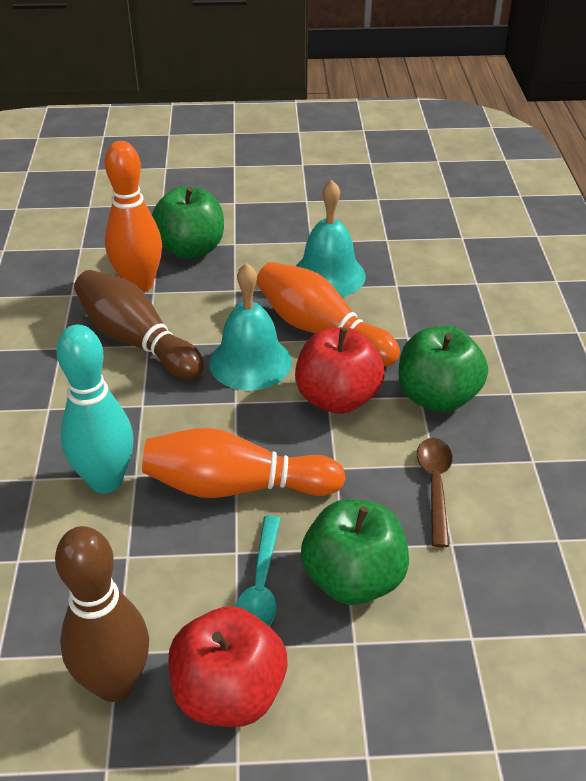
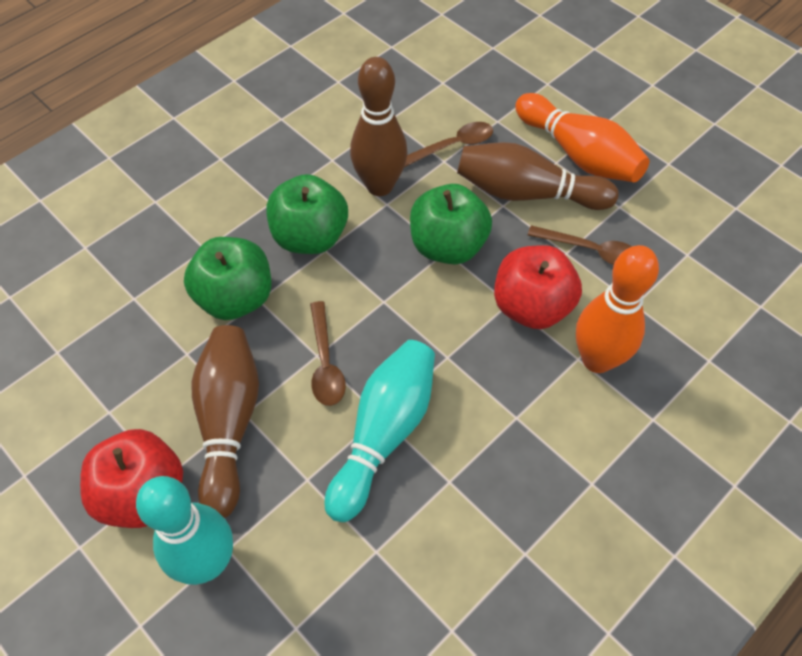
brown bowling pin: 2 -> 3
brown spoon: 1 -> 3
orange bowling pin: 3 -> 2
turquoise bell: 2 -> 0
turquoise bowling pin: 1 -> 2
turquoise spoon: 1 -> 0

